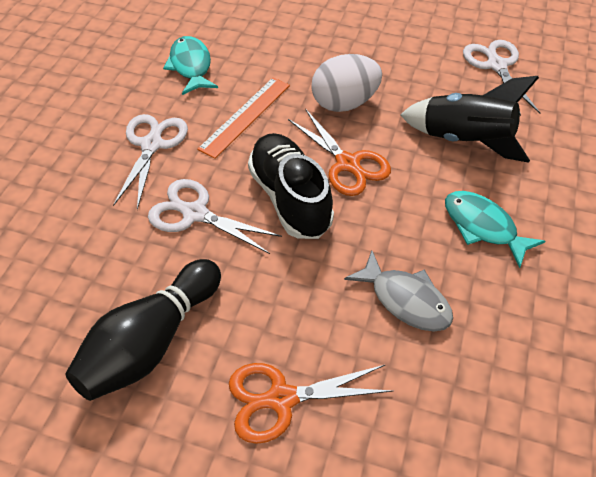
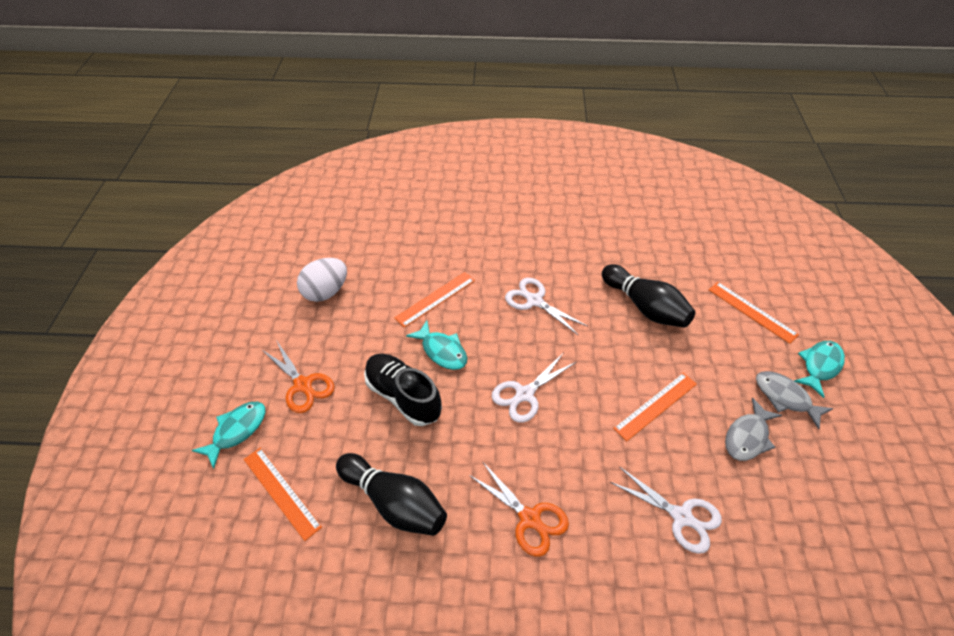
black bowling pin: 1 -> 2
black rocket: 1 -> 0
grey fish: 1 -> 2
orange ruler: 1 -> 4
turquoise fish: 2 -> 3

